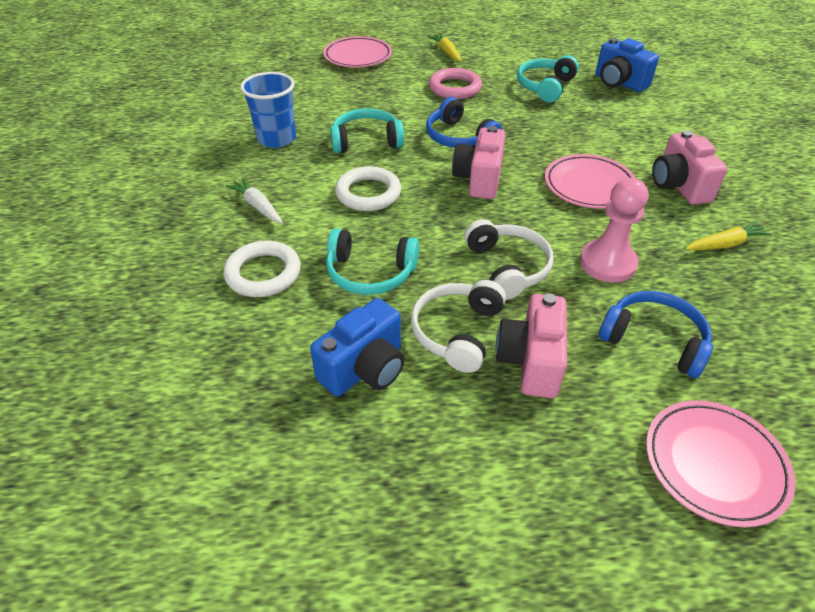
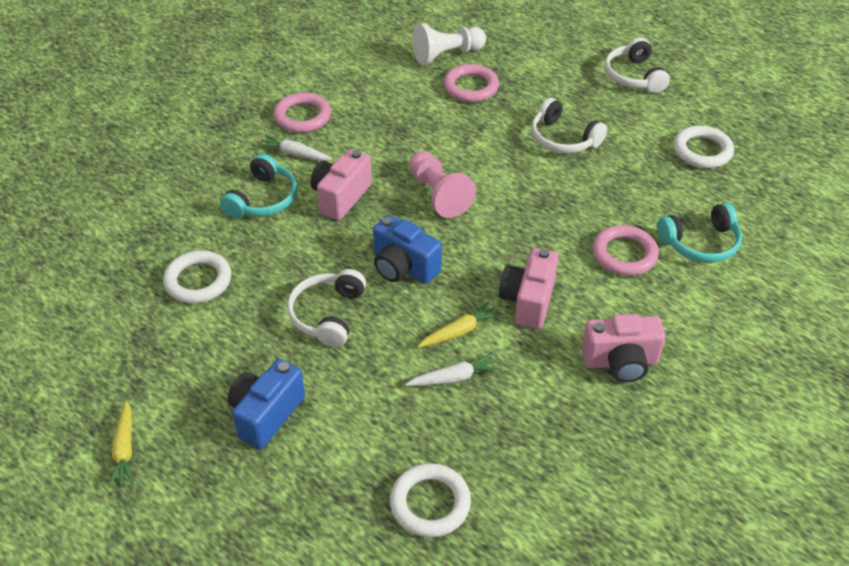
blue cup: 1 -> 0
blue headphones: 2 -> 0
pink plate: 3 -> 0
pink ring: 1 -> 3
turquoise headphones: 3 -> 2
white carrot: 1 -> 2
white headphones: 2 -> 3
white pawn: 0 -> 1
white ring: 2 -> 3

